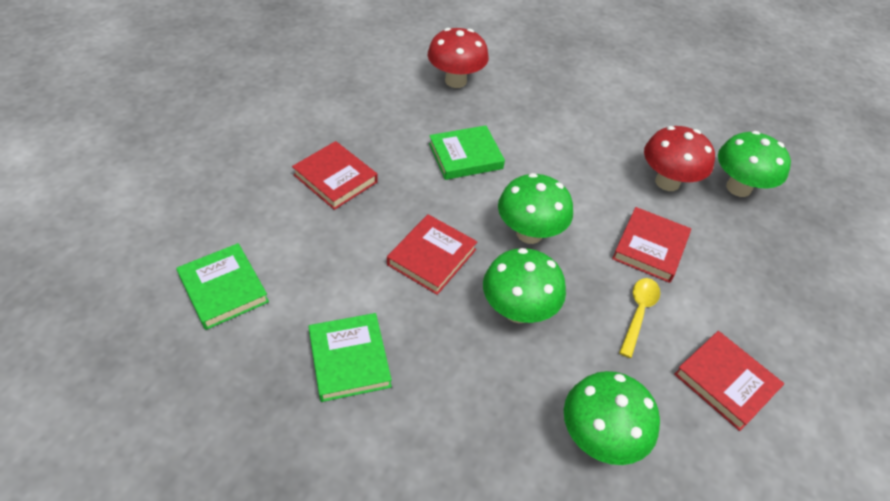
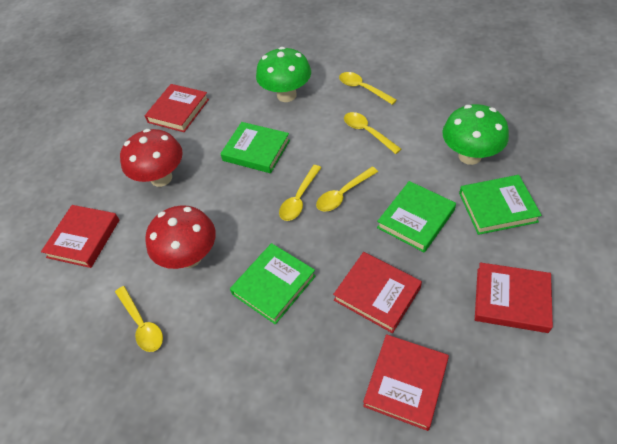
green book: 3 -> 4
green mushroom: 4 -> 2
red book: 4 -> 5
yellow spoon: 1 -> 5

